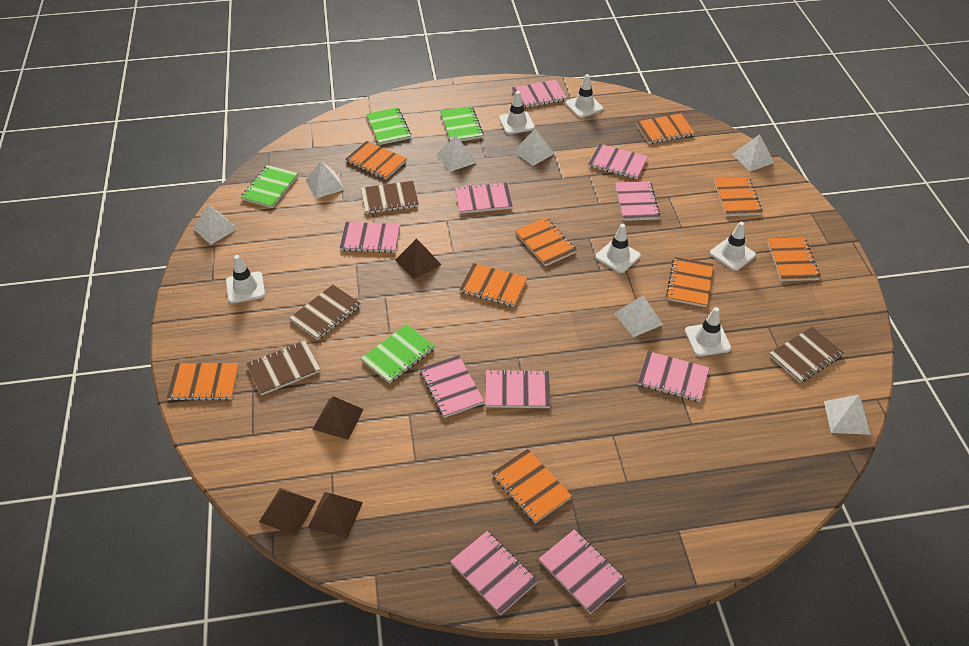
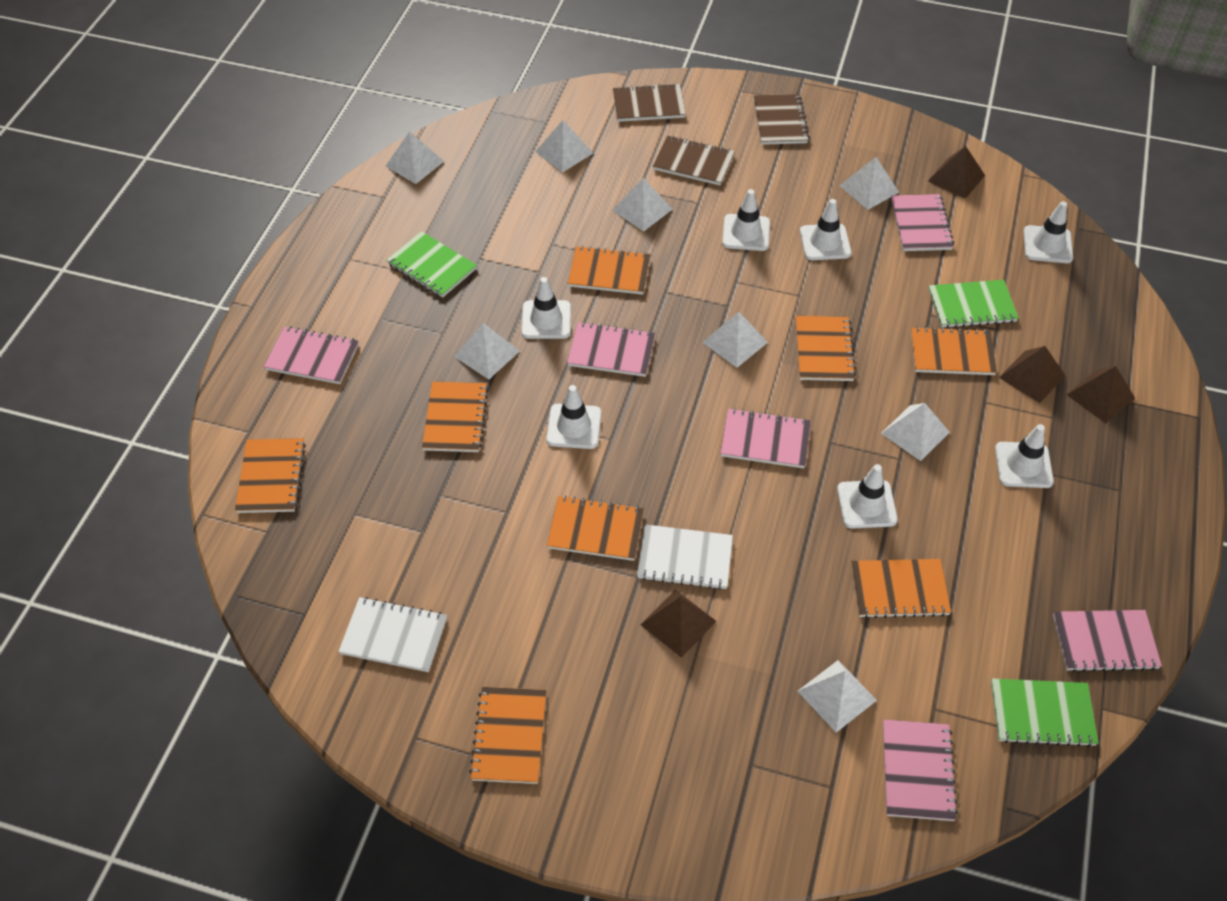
brown notebook: 4 -> 3
green notebook: 4 -> 3
orange notebook: 9 -> 8
pink notebook: 10 -> 6
white notebook: 0 -> 2
white pyramid: 7 -> 8
white traffic cone: 6 -> 7

